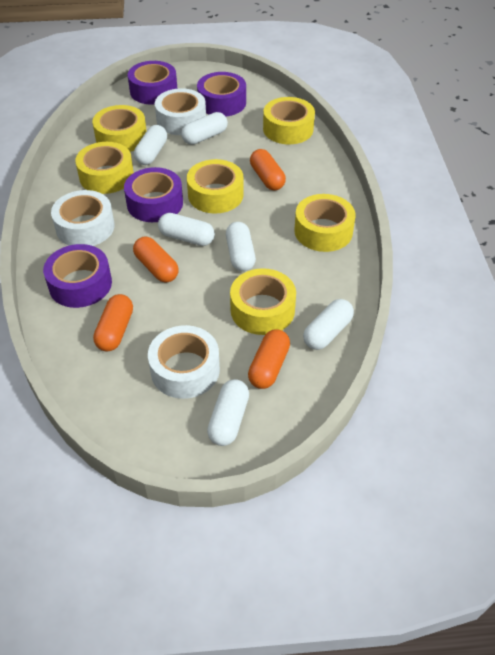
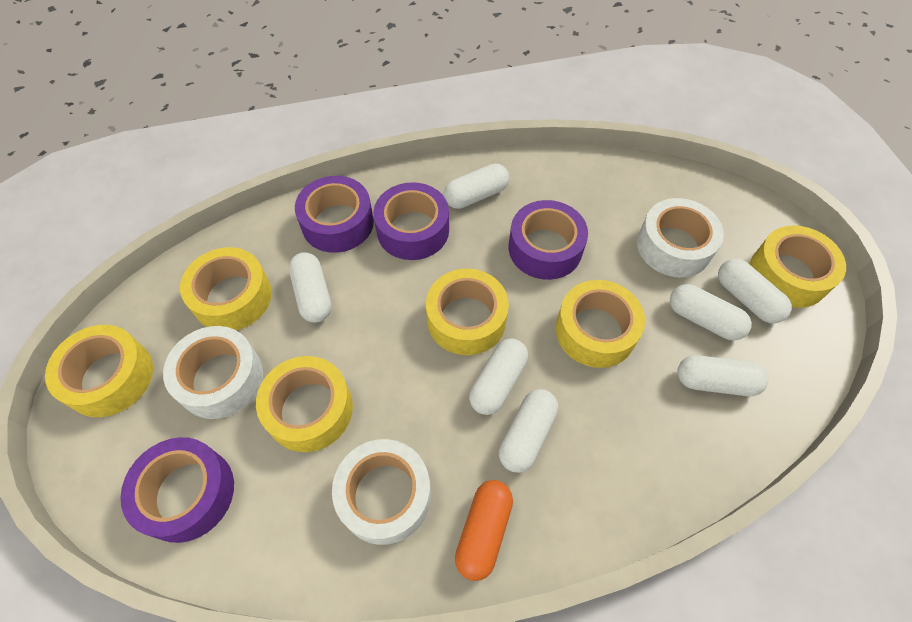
orange capsule: 4 -> 1
white capsule: 6 -> 7

